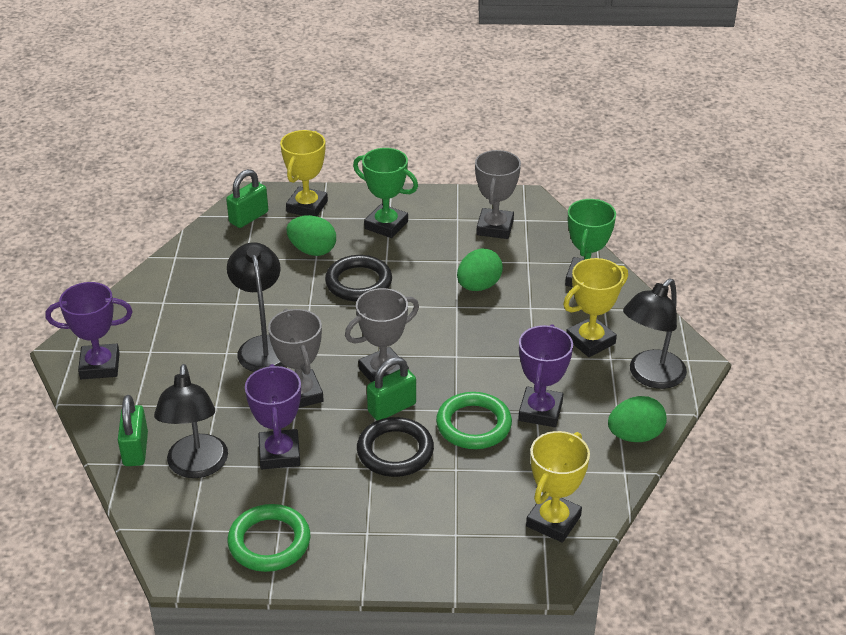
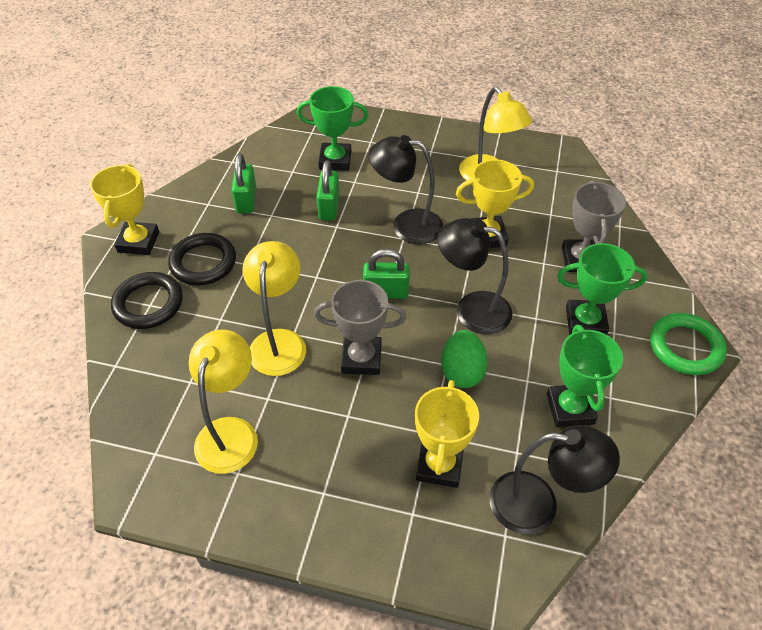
green egg: 3 -> 1
green ring: 2 -> 1
green trophy: 2 -> 3
grey trophy: 3 -> 2
purple trophy: 3 -> 0
yellow lamp: 0 -> 3

